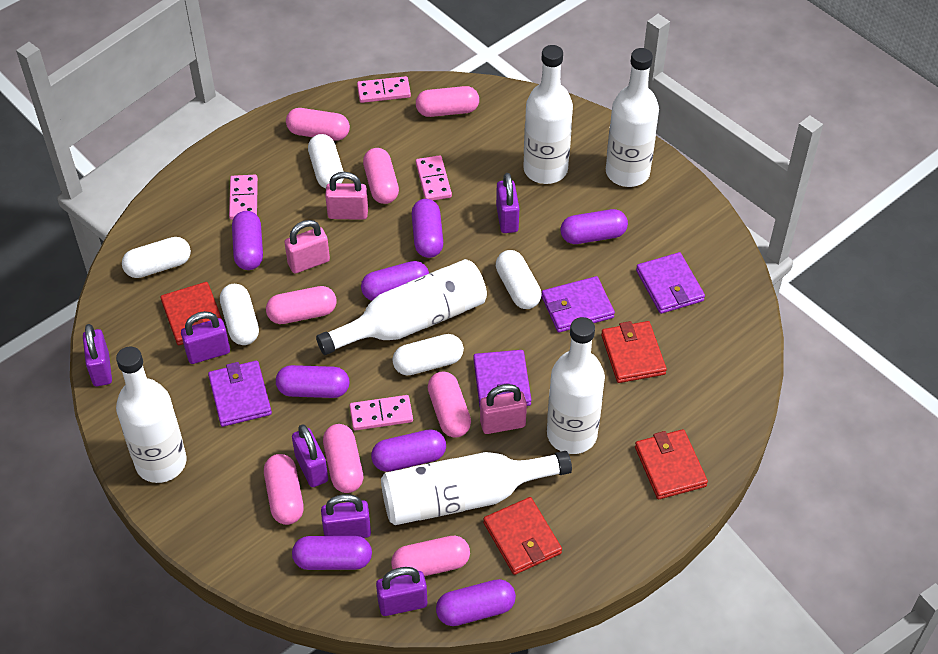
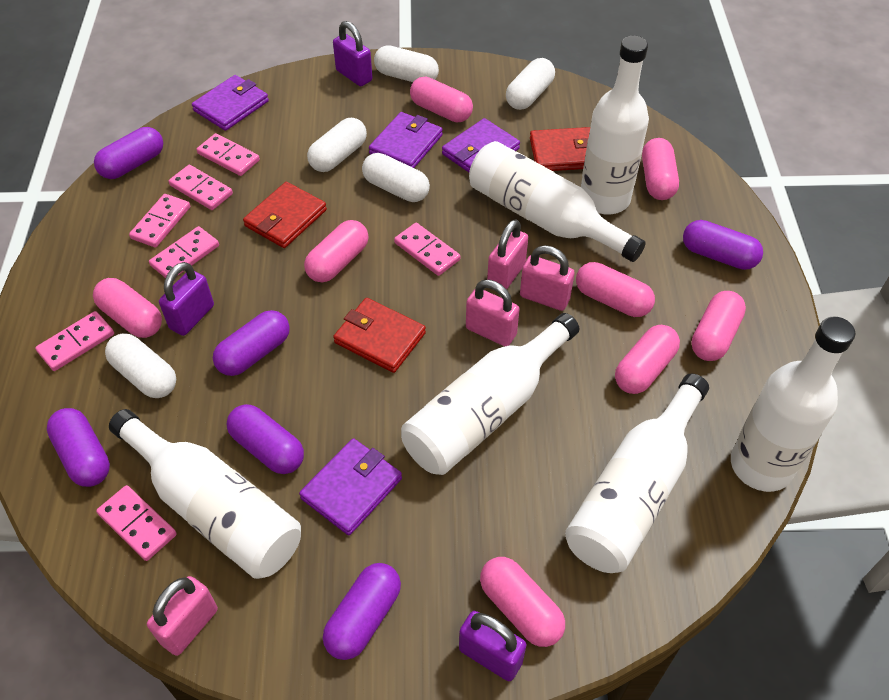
pink domino: 4 -> 7
pink padlock: 3 -> 4
purple capsule: 8 -> 6
purple padlock: 6 -> 3
red wallet: 4 -> 3

